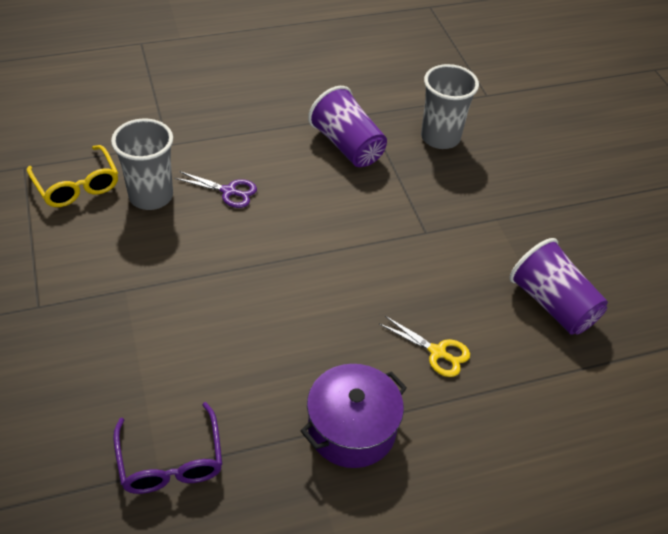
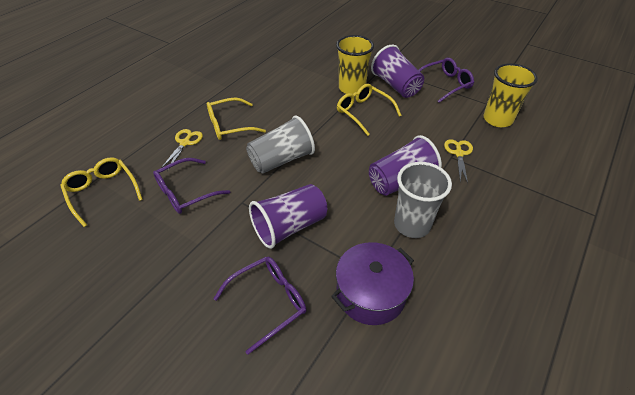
purple cup: 2 -> 3
purple glasses: 1 -> 3
purple scissors: 1 -> 0
yellow cup: 0 -> 2
yellow glasses: 1 -> 3
yellow scissors: 1 -> 2

